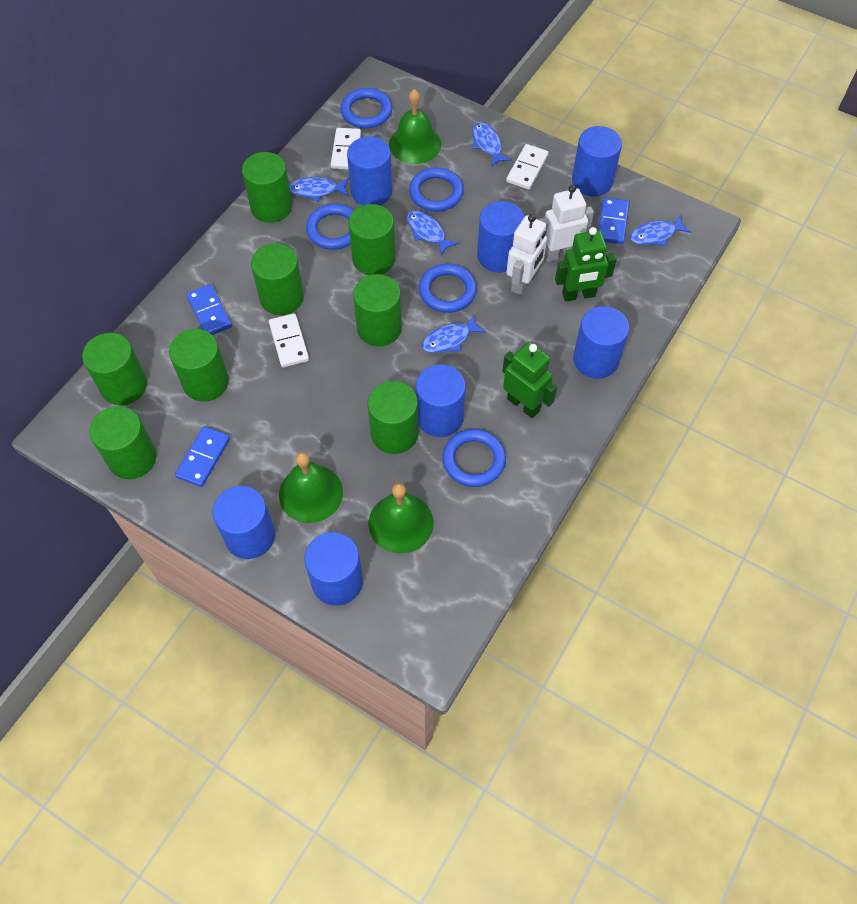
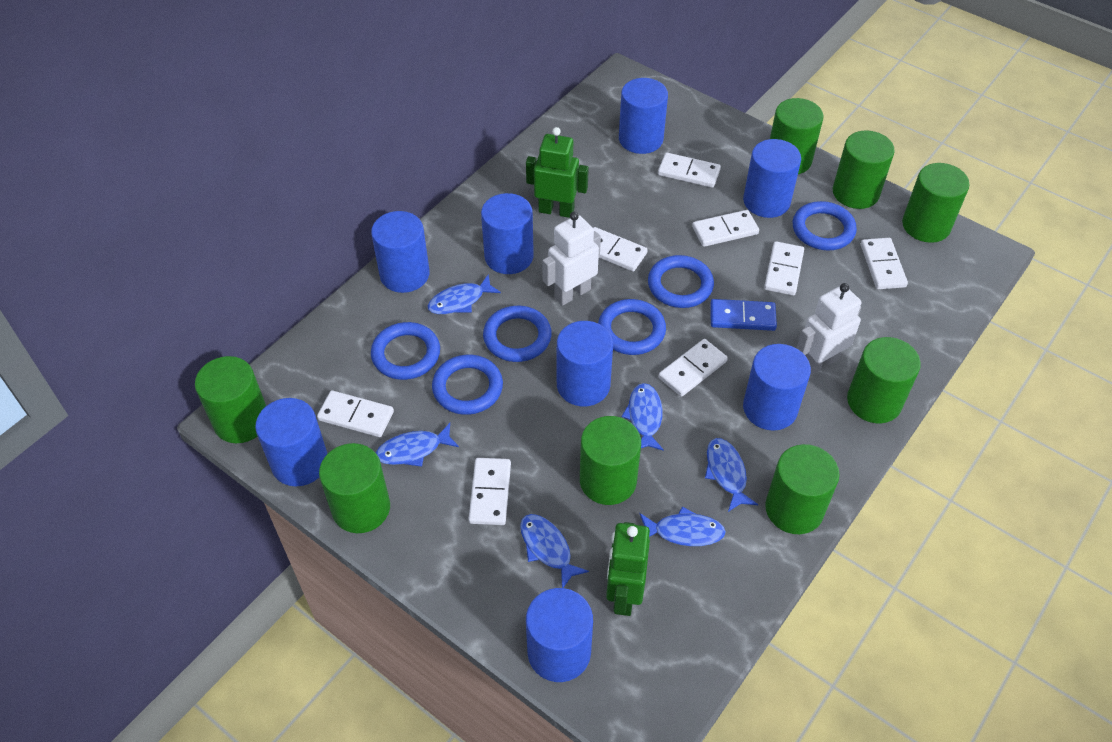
blue cylinder: 7 -> 8
blue domino: 3 -> 1
blue fish: 5 -> 6
blue ring: 5 -> 6
green bell: 3 -> 0
white domino: 3 -> 8

